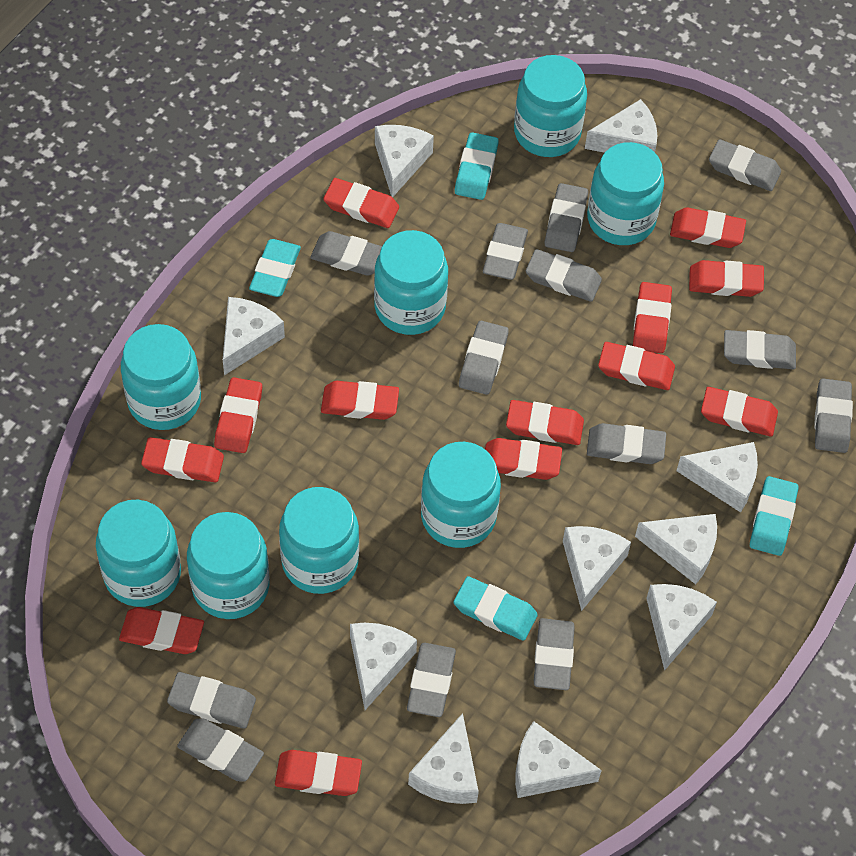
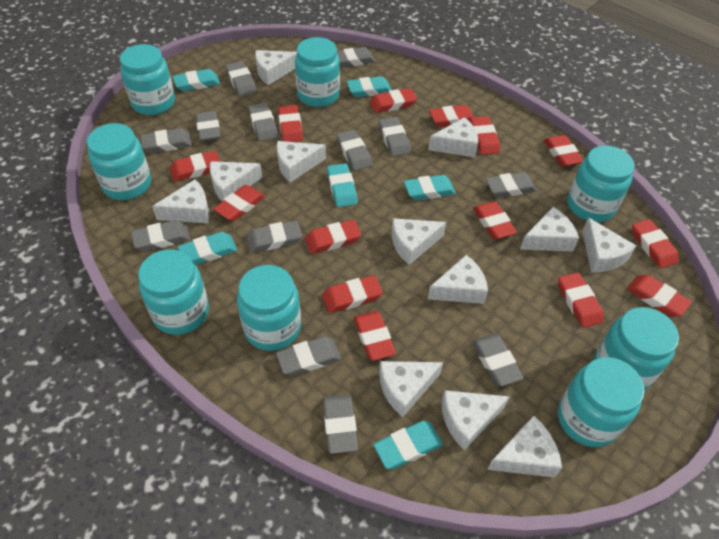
red eraser: 13 -> 14
turquoise eraser: 4 -> 6
white cheese: 10 -> 12

